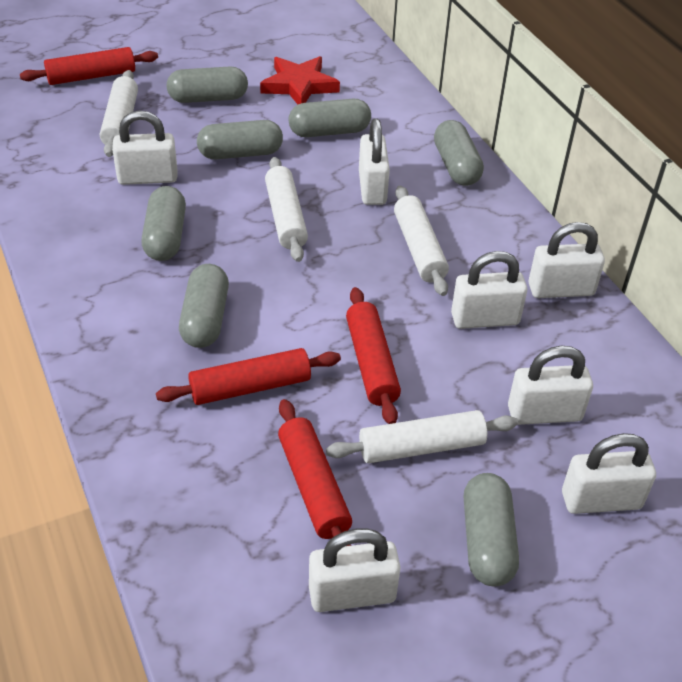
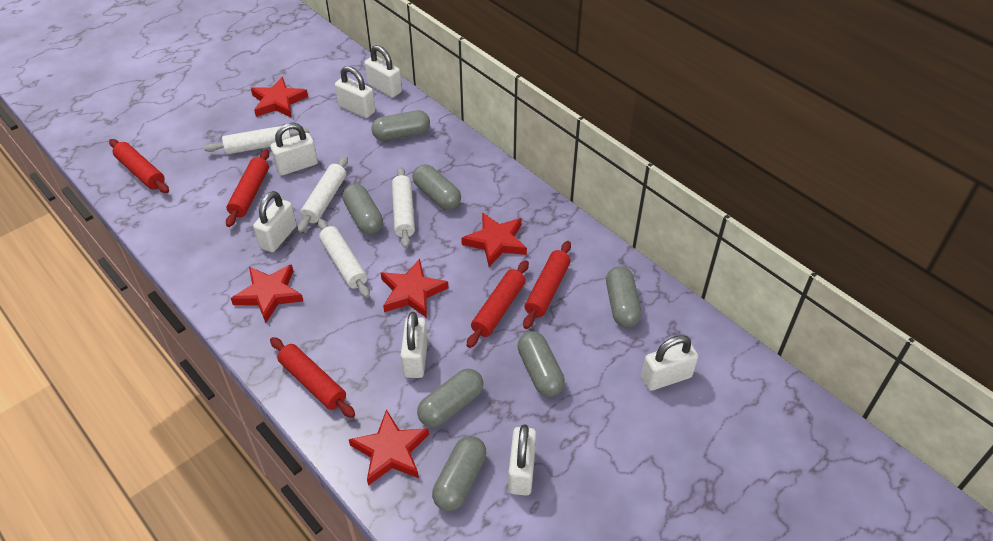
red rolling pin: 4 -> 5
red star: 1 -> 5

